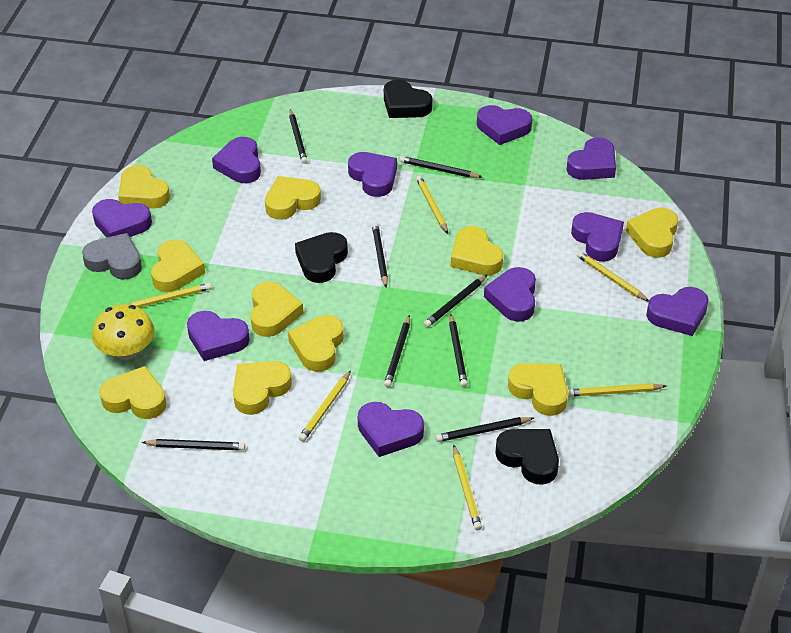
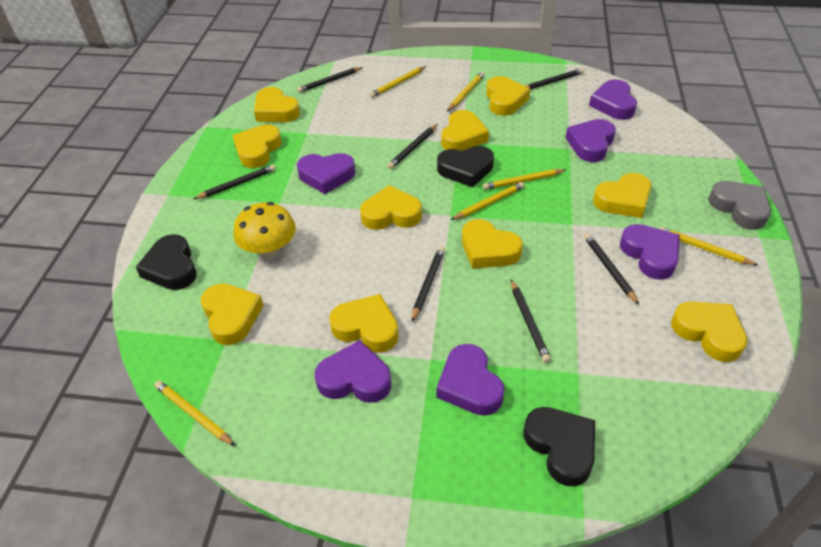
black pencil: 8 -> 7
purple heart: 10 -> 6

